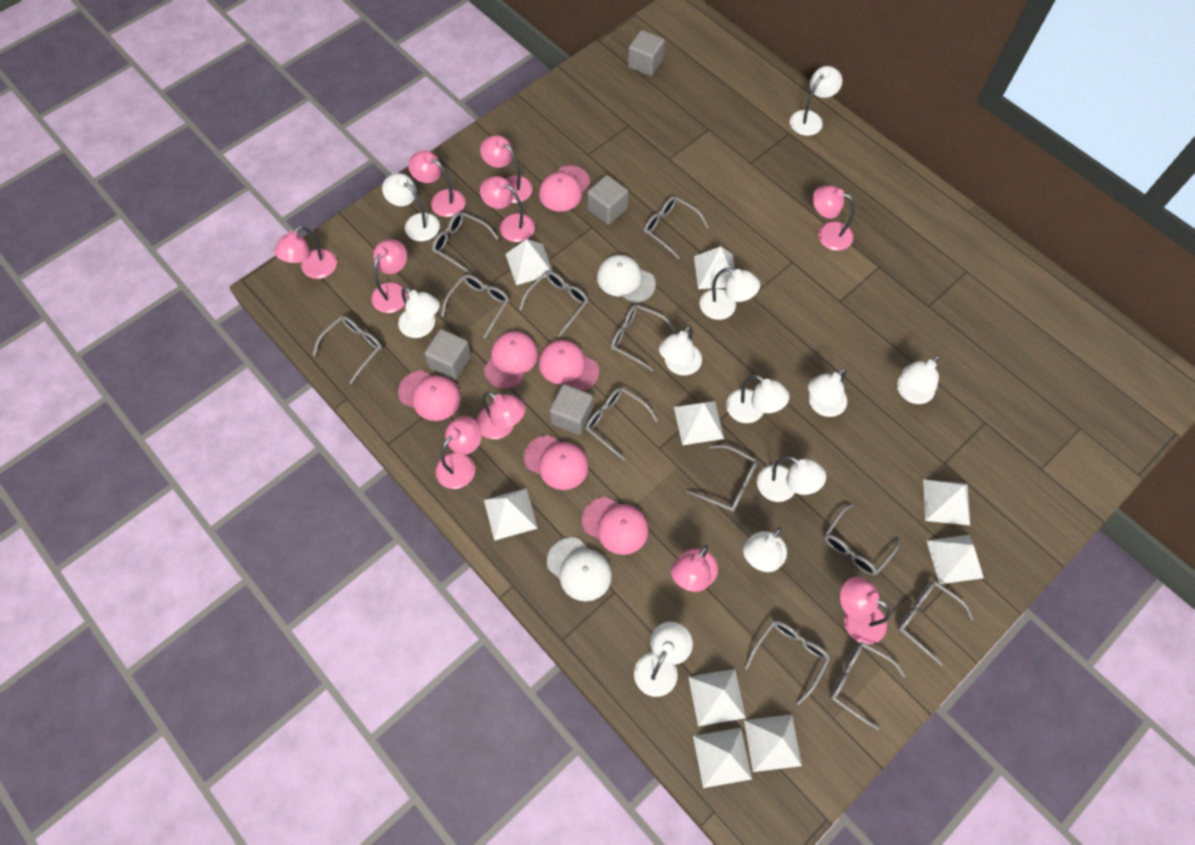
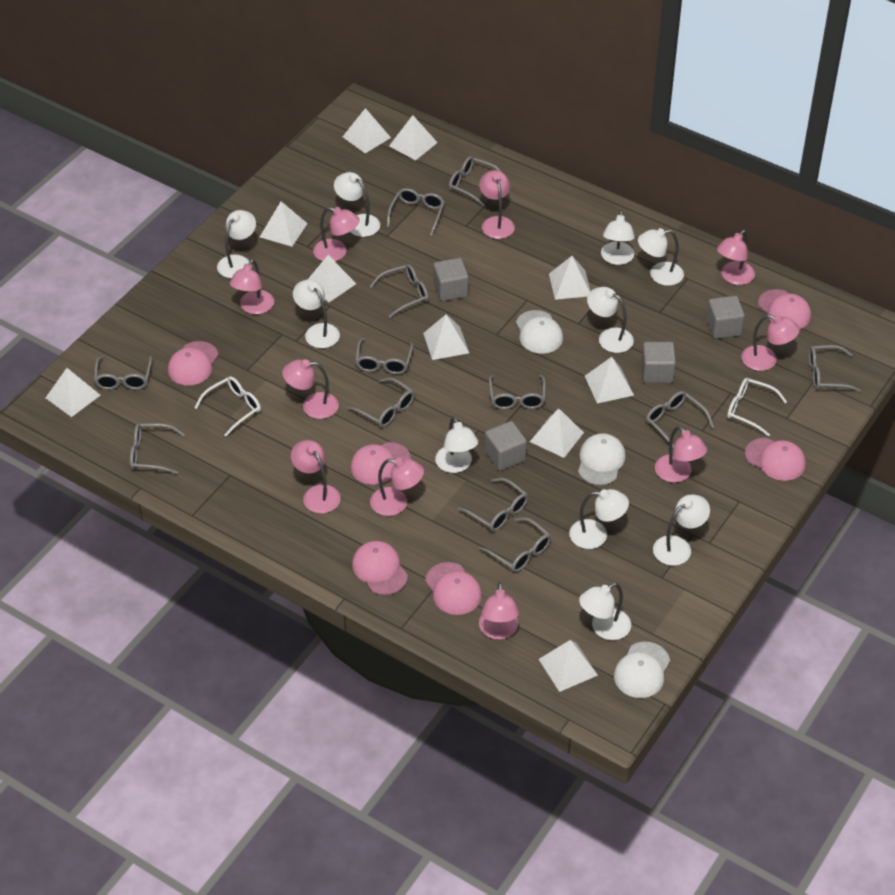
white cap: 2 -> 3
white glasses: 0 -> 2
white lamp: 11 -> 10
white pyramid: 9 -> 10

